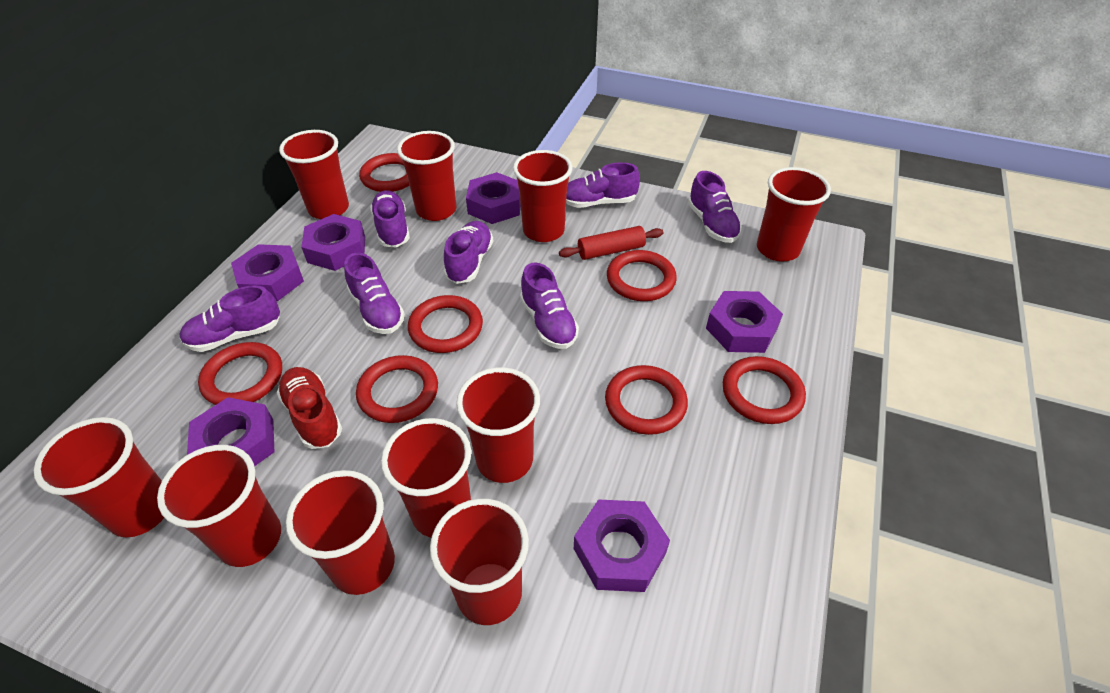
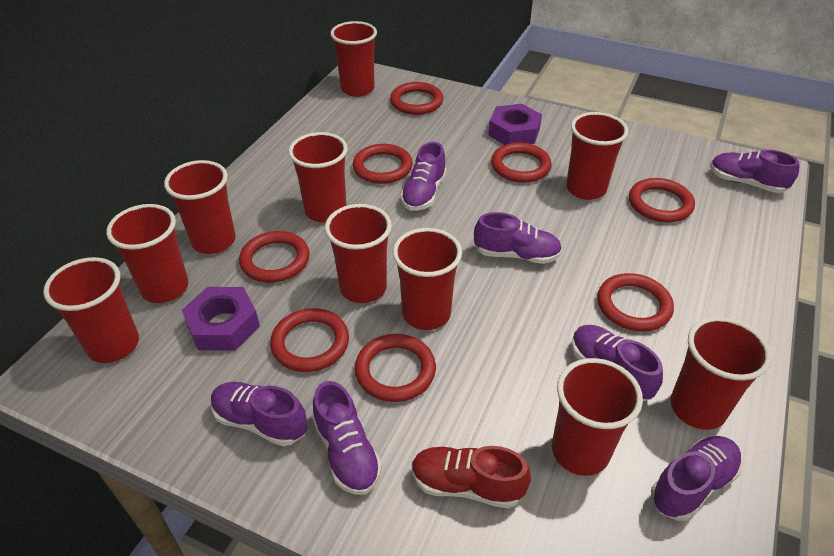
purple nut: 6 -> 2
red ring: 7 -> 8
red rolling pin: 1 -> 0

